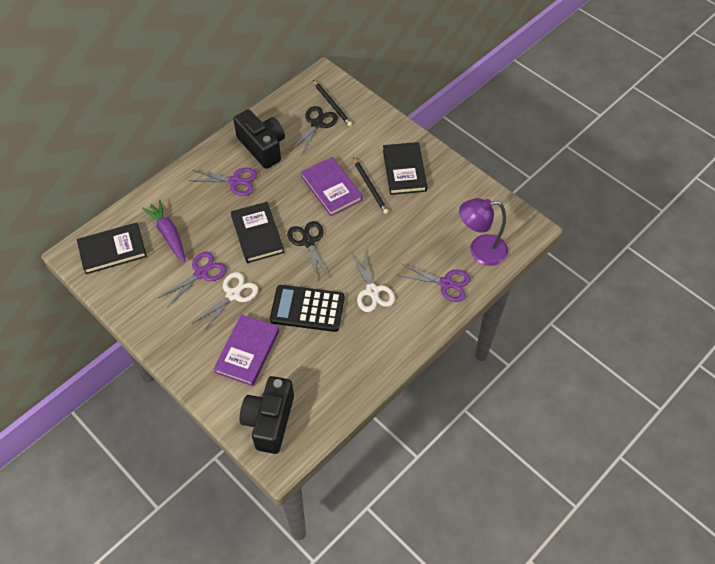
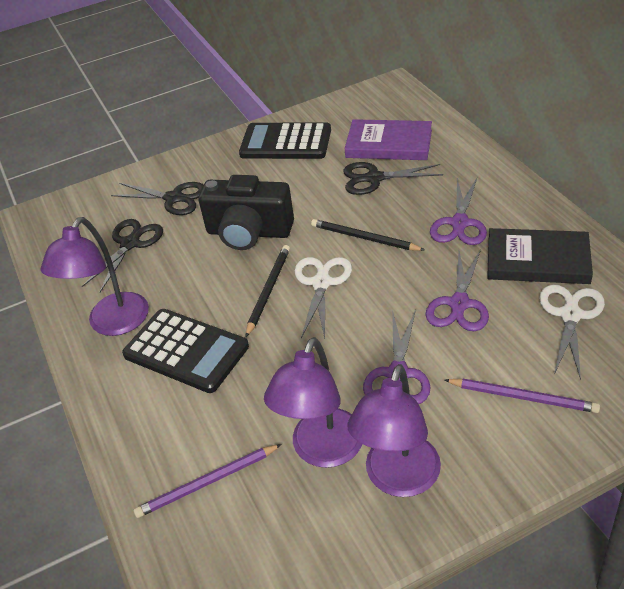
black book: 3 -> 1
black calculator: 1 -> 2
black camera: 2 -> 1
black scissors: 2 -> 3
purple book: 2 -> 1
purple carrot: 1 -> 0
purple lamp: 1 -> 3
purple pencil: 0 -> 2

